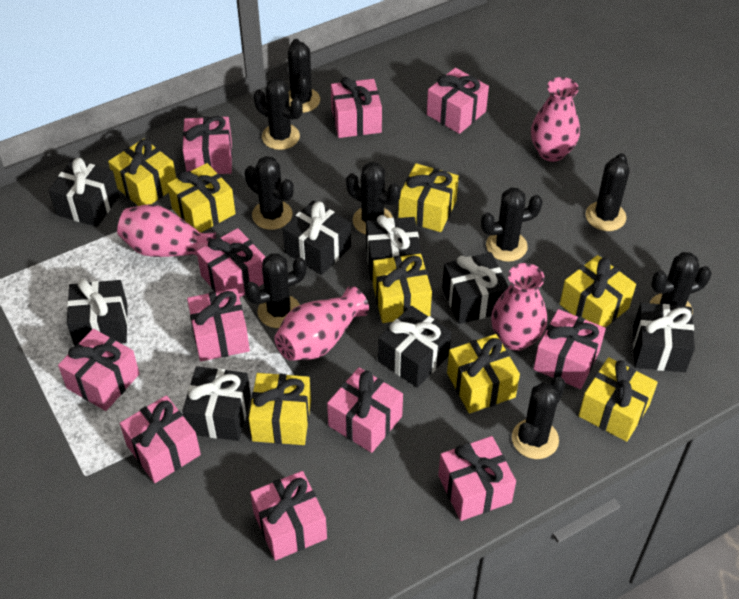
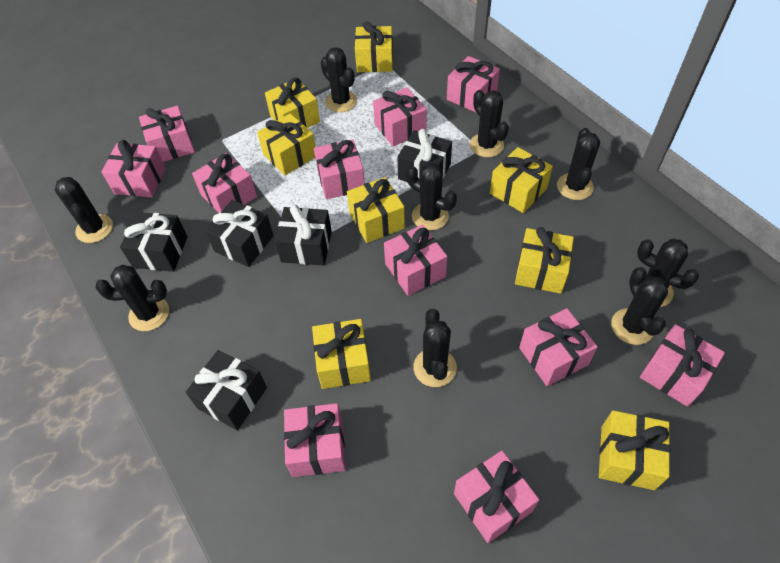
black gift: 8 -> 5
pink vase: 4 -> 0

